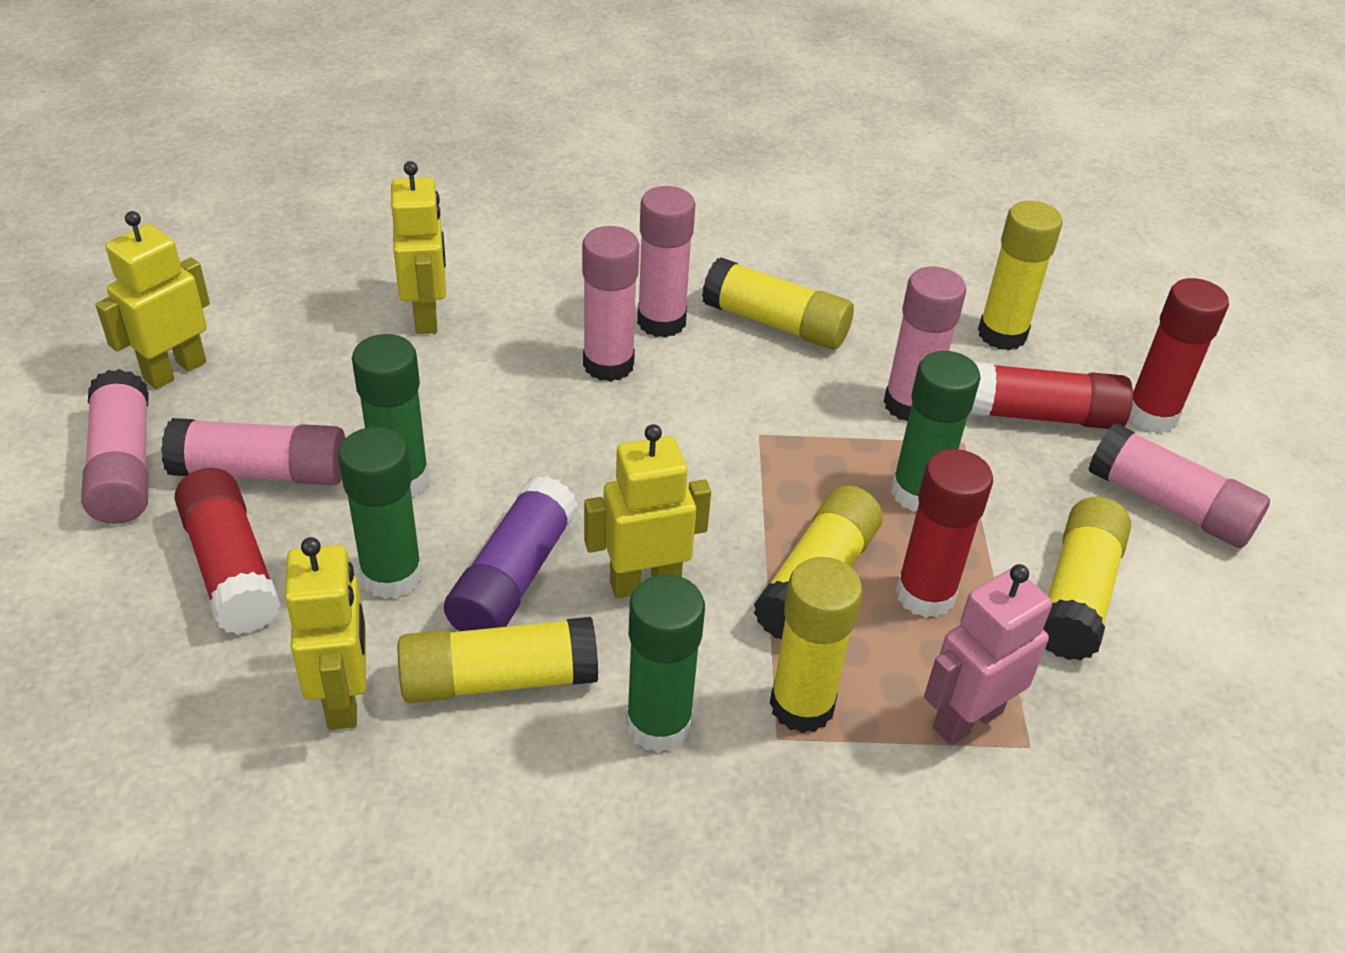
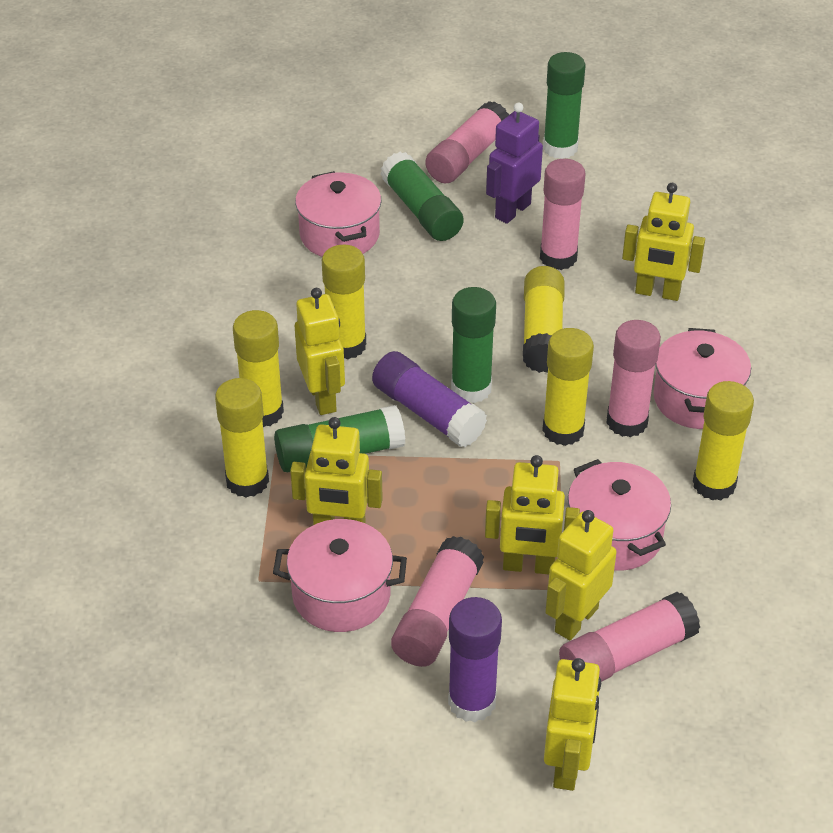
pink glue stick: 6 -> 5
pink pot: 0 -> 4
pink robot: 1 -> 0
purple glue stick: 1 -> 2
purple robot: 0 -> 1
red glue stick: 4 -> 0
yellow robot: 4 -> 6

